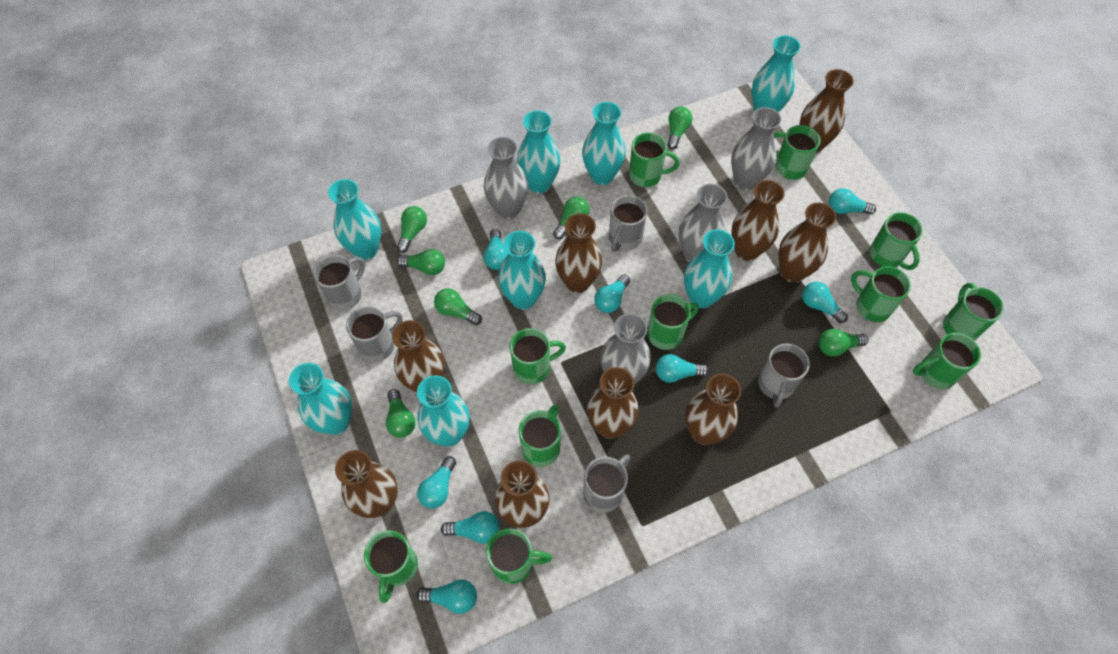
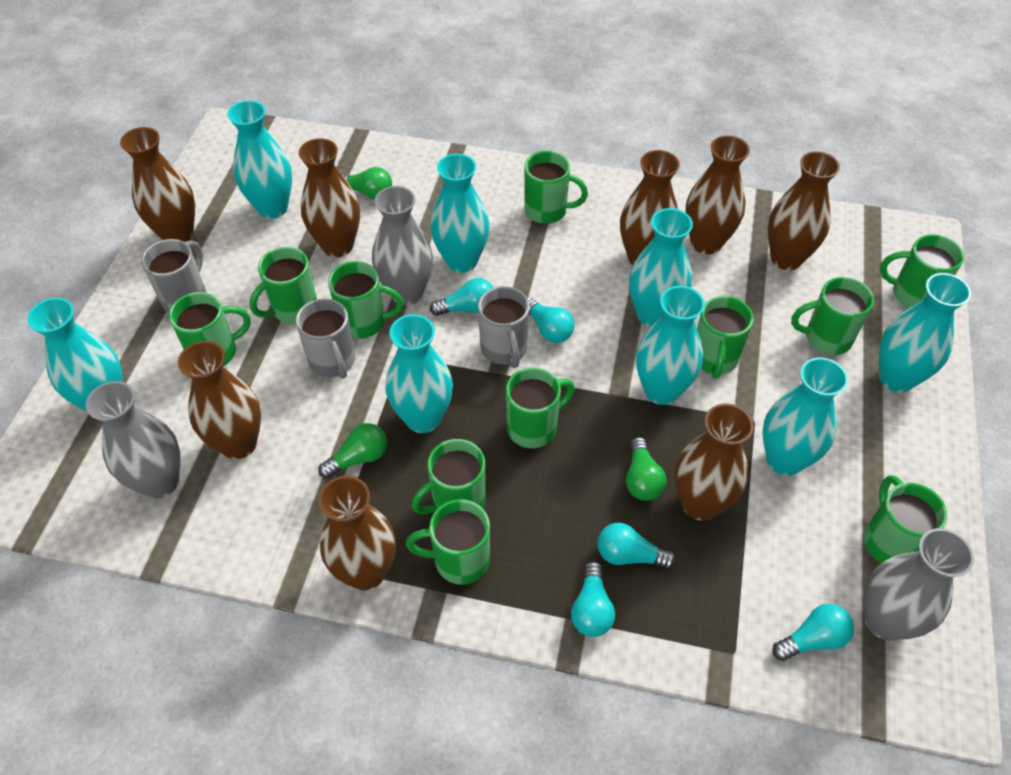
brown vase: 9 -> 8
green light bulb: 7 -> 3
grey mug: 5 -> 3
grey vase: 4 -> 3
turquoise light bulb: 8 -> 5

